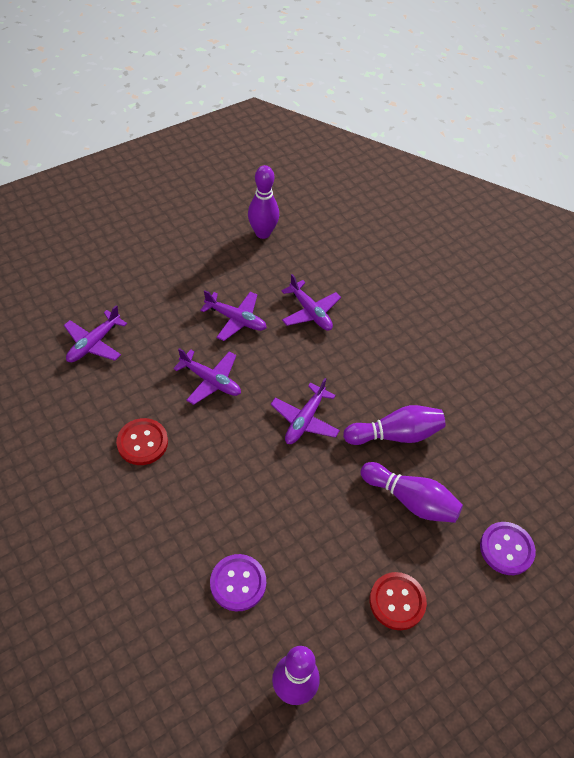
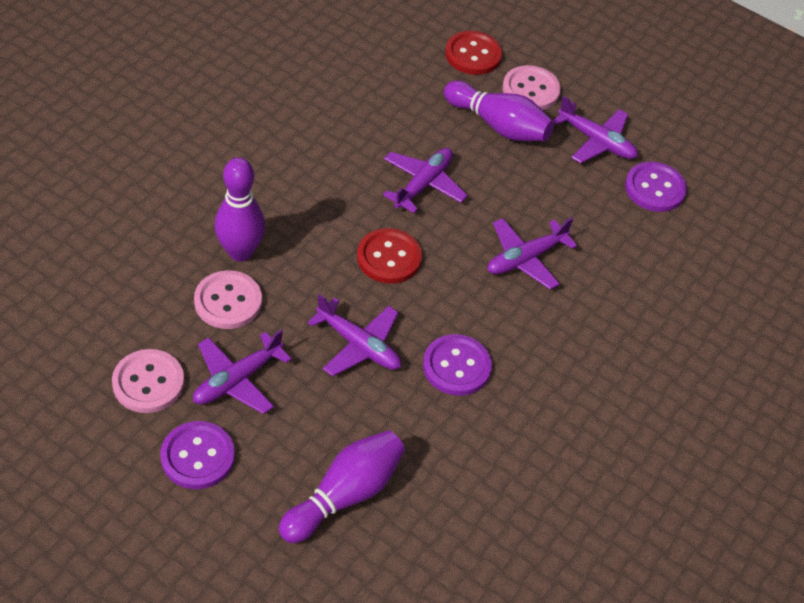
pink button: 0 -> 3
purple bowling pin: 4 -> 3
purple button: 2 -> 3

